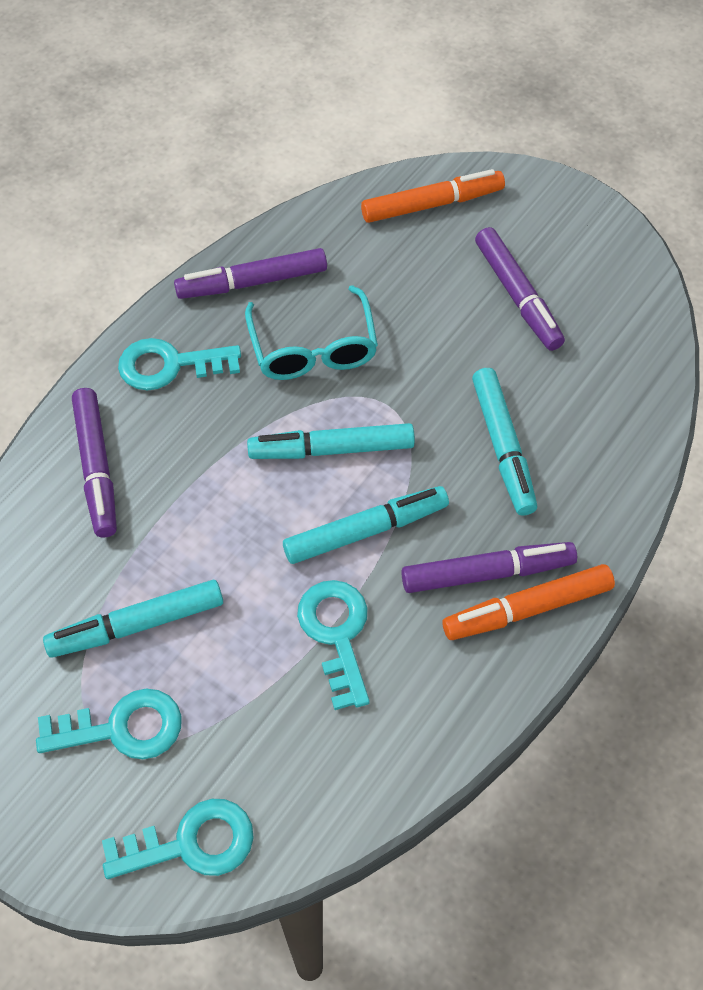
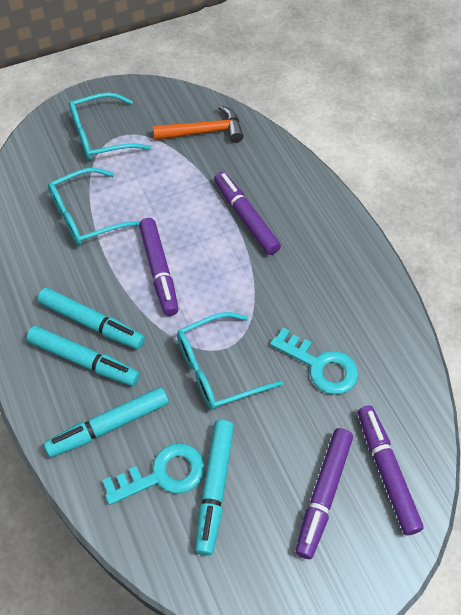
orange hammer: 0 -> 1
orange marker: 2 -> 0
turquoise glasses: 1 -> 3
turquoise key: 4 -> 2

